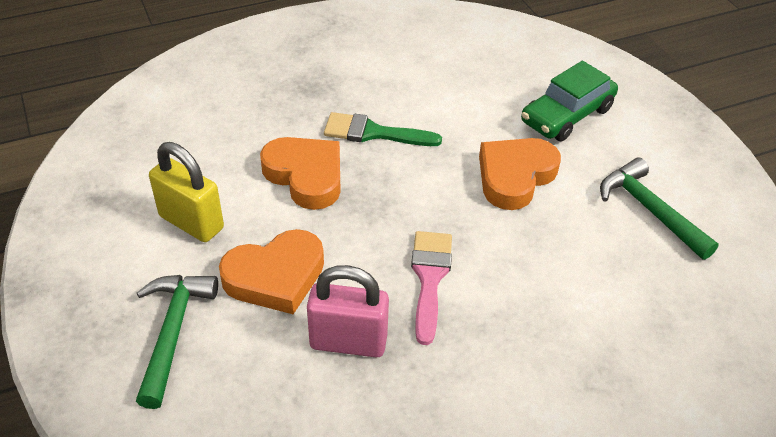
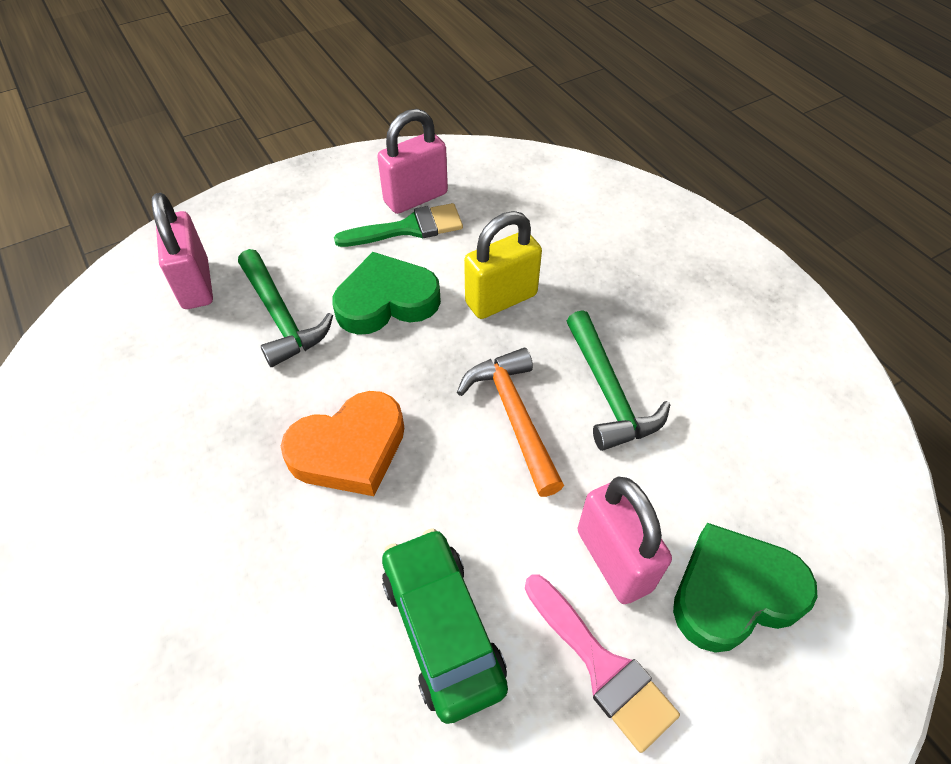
green heart: 0 -> 2
orange hammer: 0 -> 1
orange heart: 3 -> 1
pink padlock: 1 -> 3

